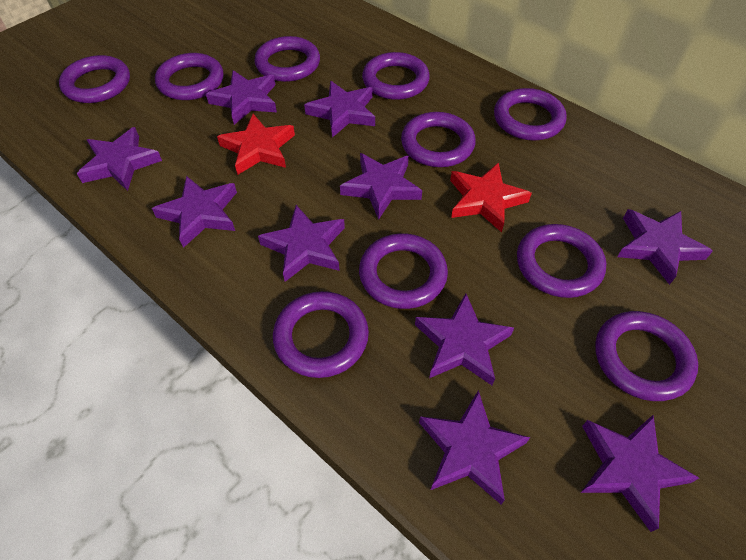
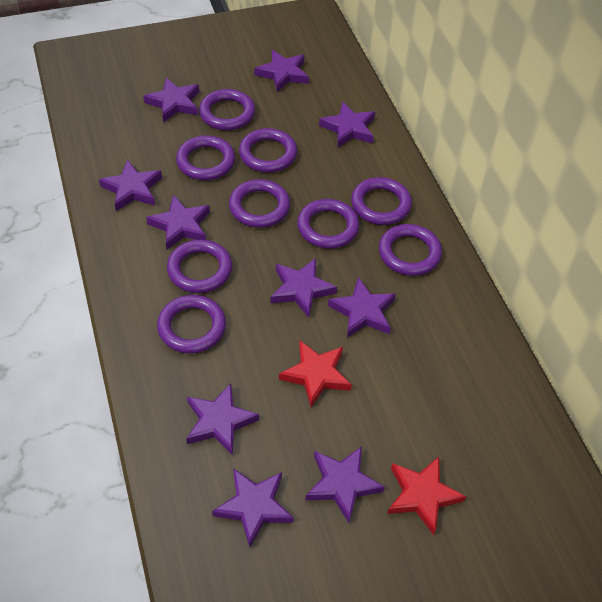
purple ring: 10 -> 9

